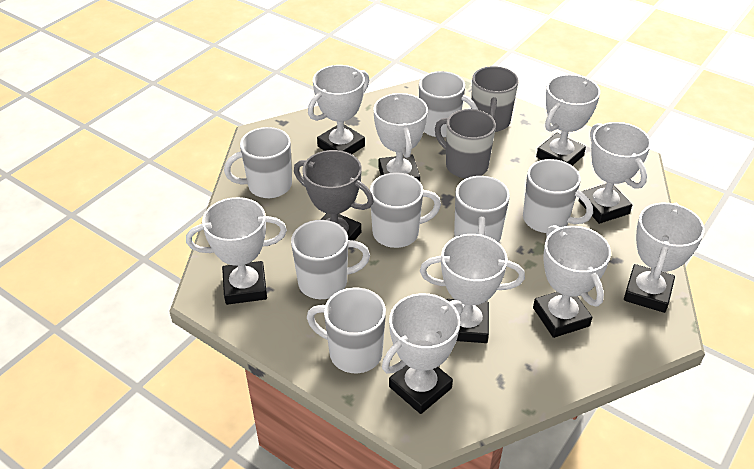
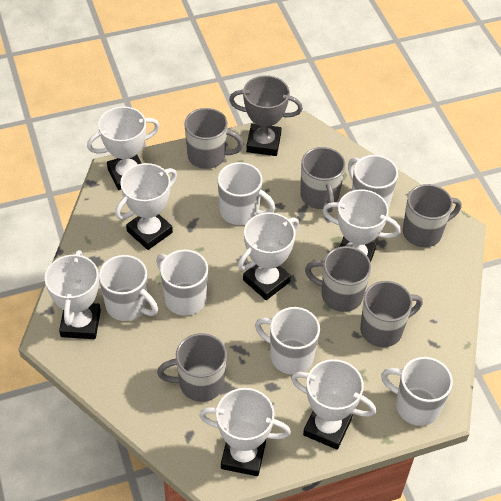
grey mug: 2 -> 6
white mug: 7 -> 6
white trophy: 9 -> 7

